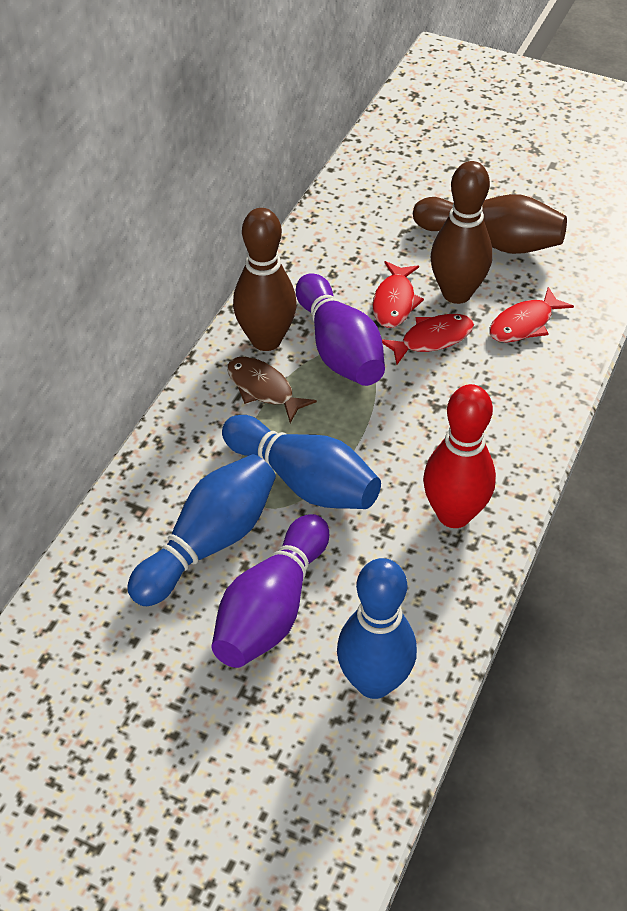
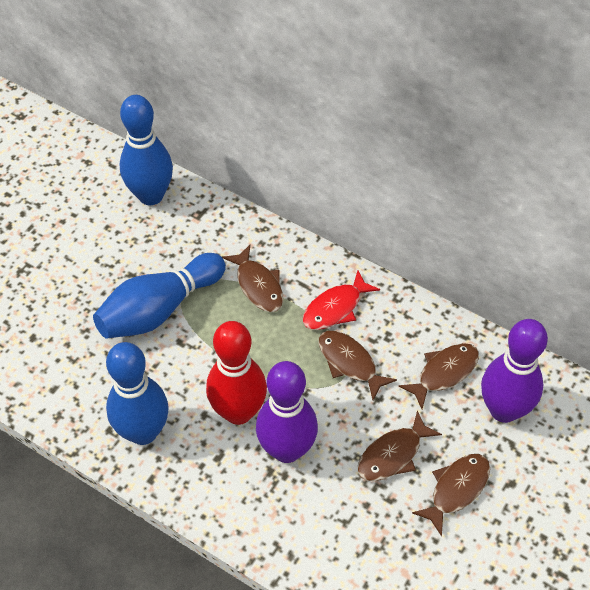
brown bowling pin: 3 -> 0
brown fish: 1 -> 5
red fish: 3 -> 1

